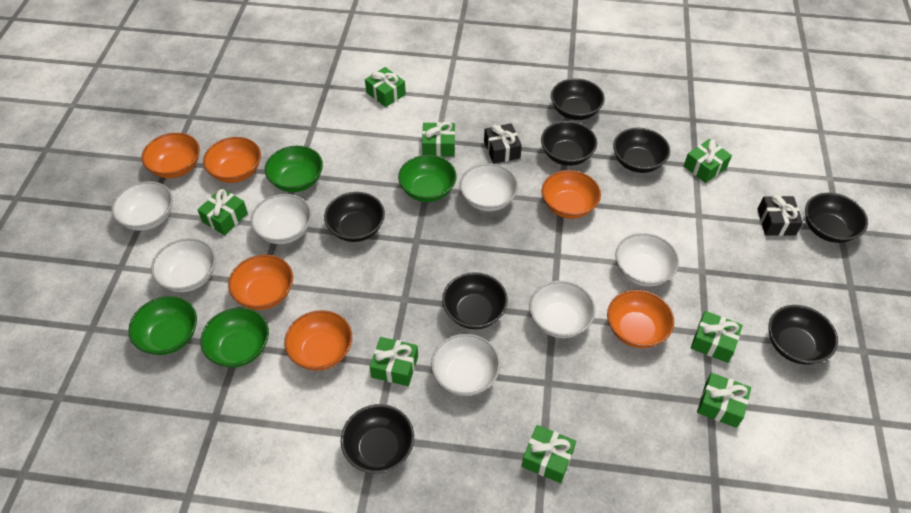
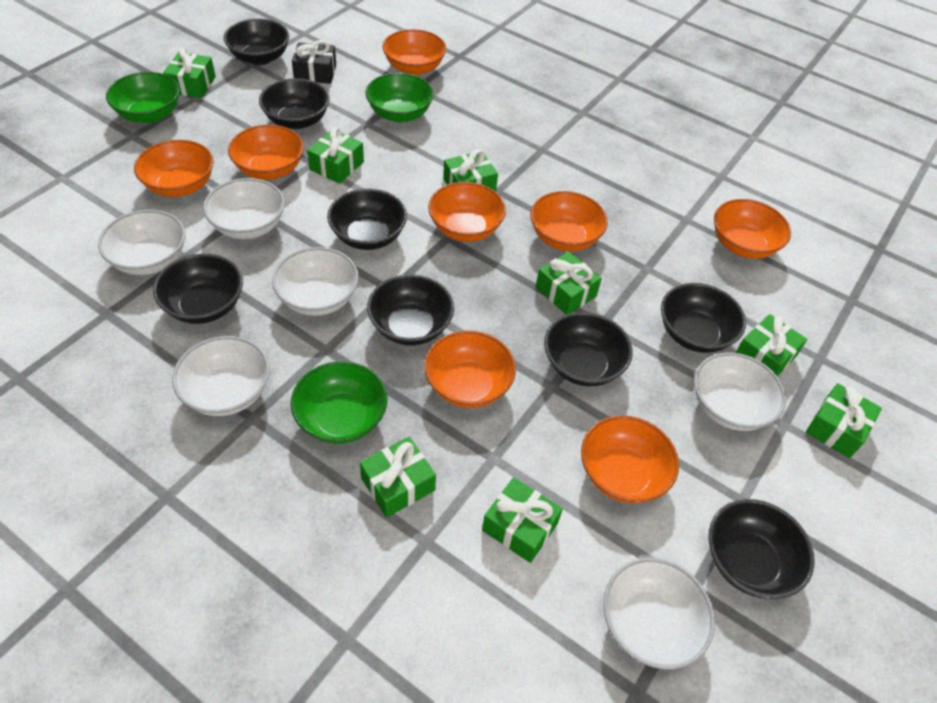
black gift: 2 -> 1
green bowl: 4 -> 3
orange bowl: 6 -> 8
white bowl: 7 -> 6

